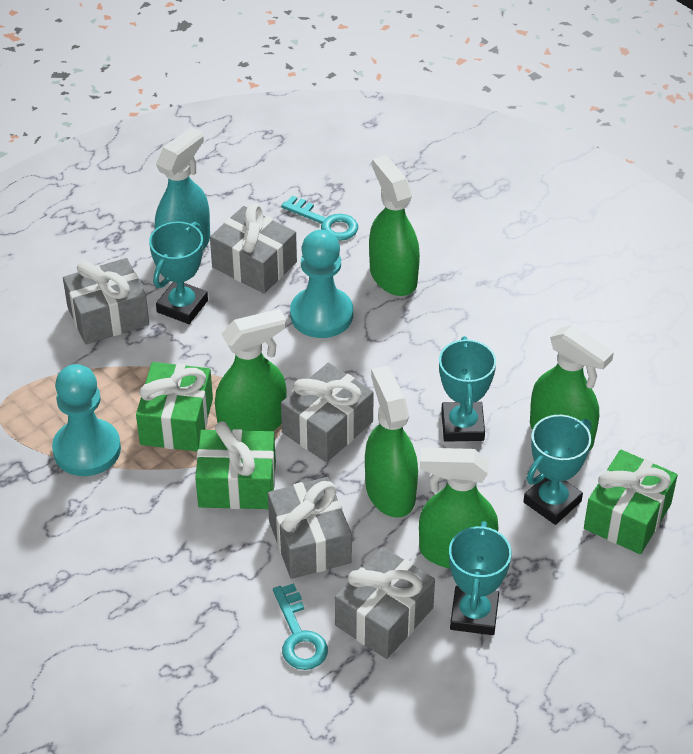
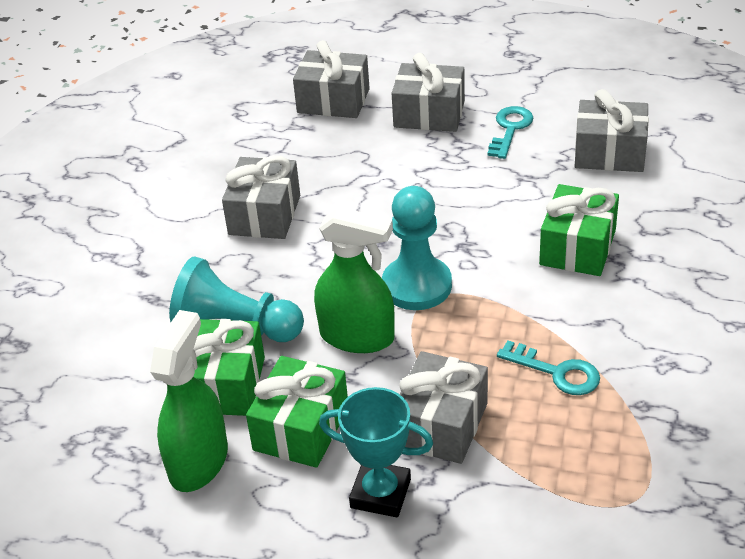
green spray bottle: 5 -> 2
turquoise spray bottle: 1 -> 0
turquoise trophy: 4 -> 1

